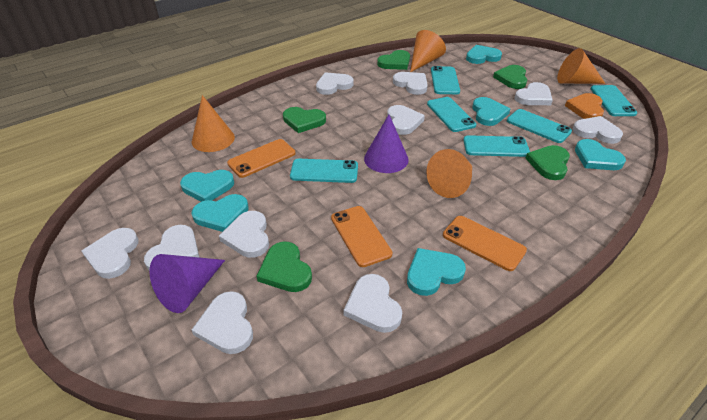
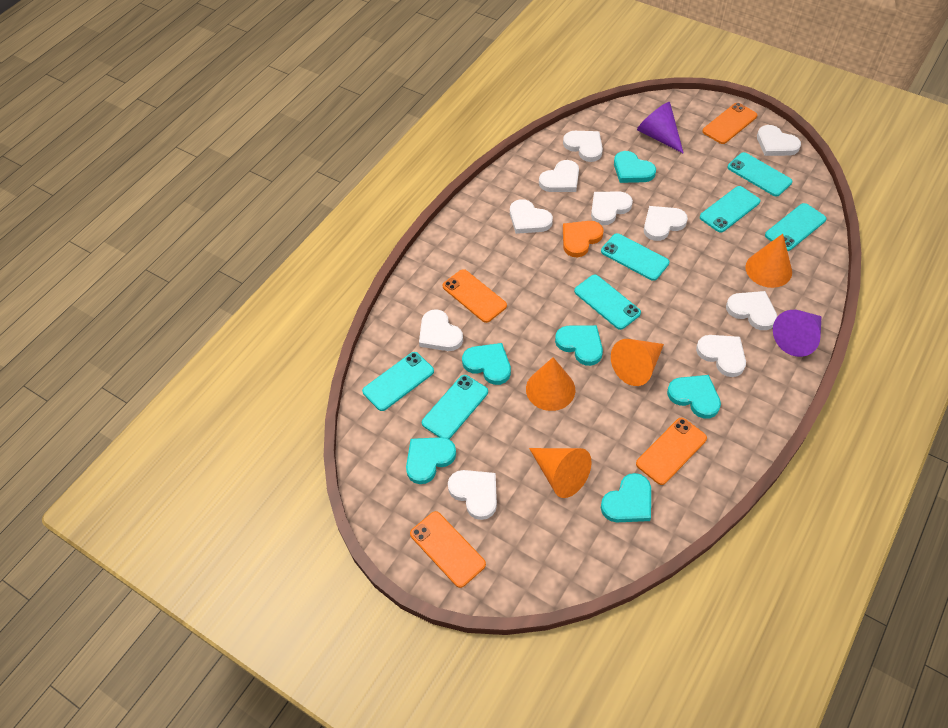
green heart: 5 -> 0
orange phone: 3 -> 4
turquoise phone: 6 -> 7

